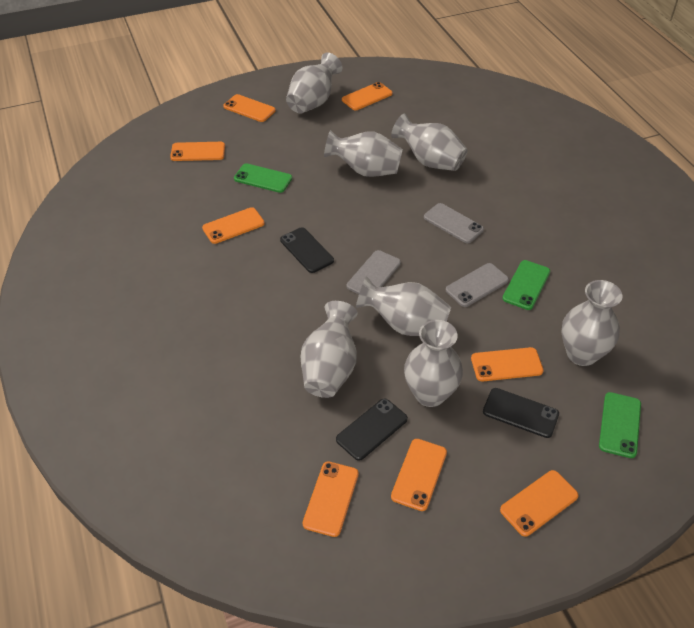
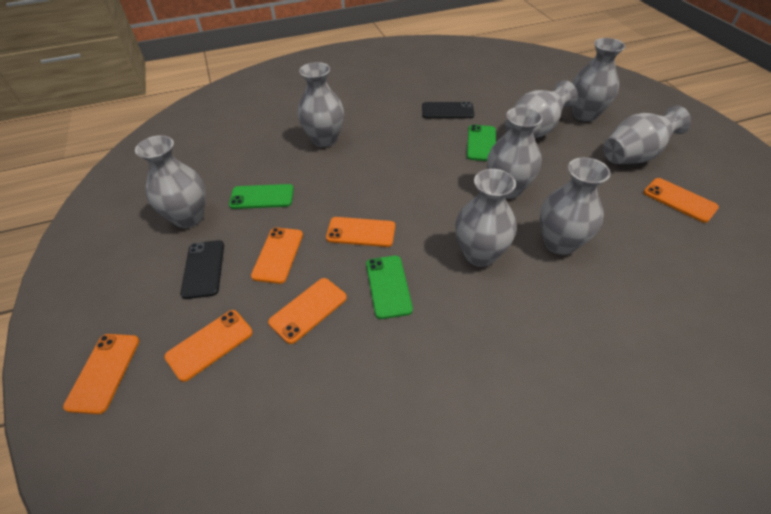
black phone: 3 -> 2
grey phone: 3 -> 0
grey vase: 7 -> 8
orange phone: 8 -> 6

